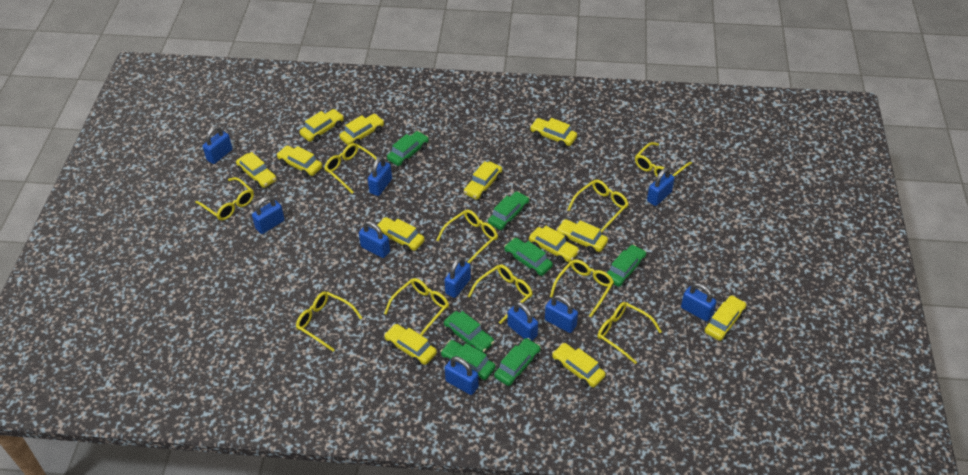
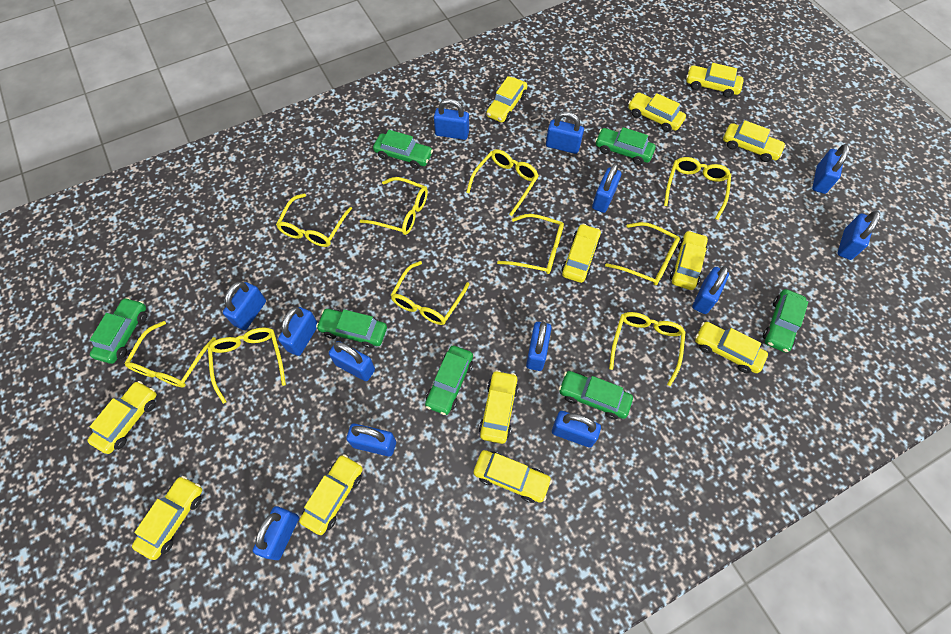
blue padlock: 10 -> 13

